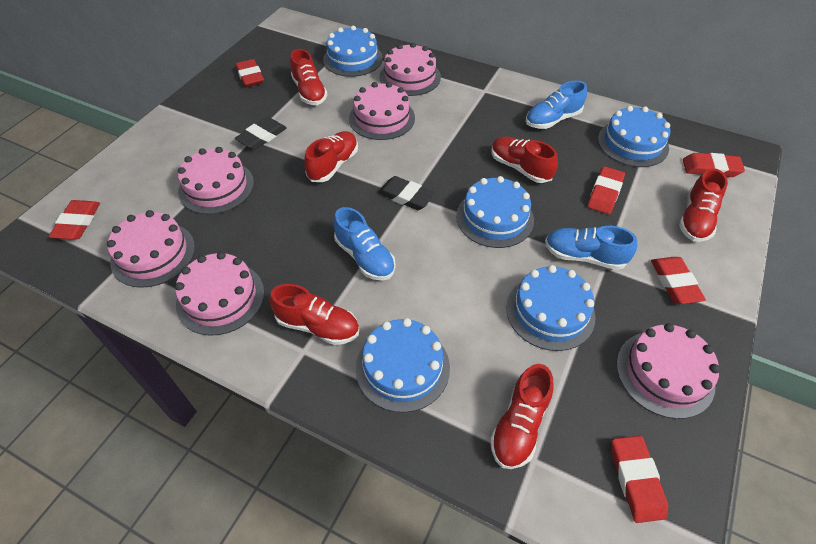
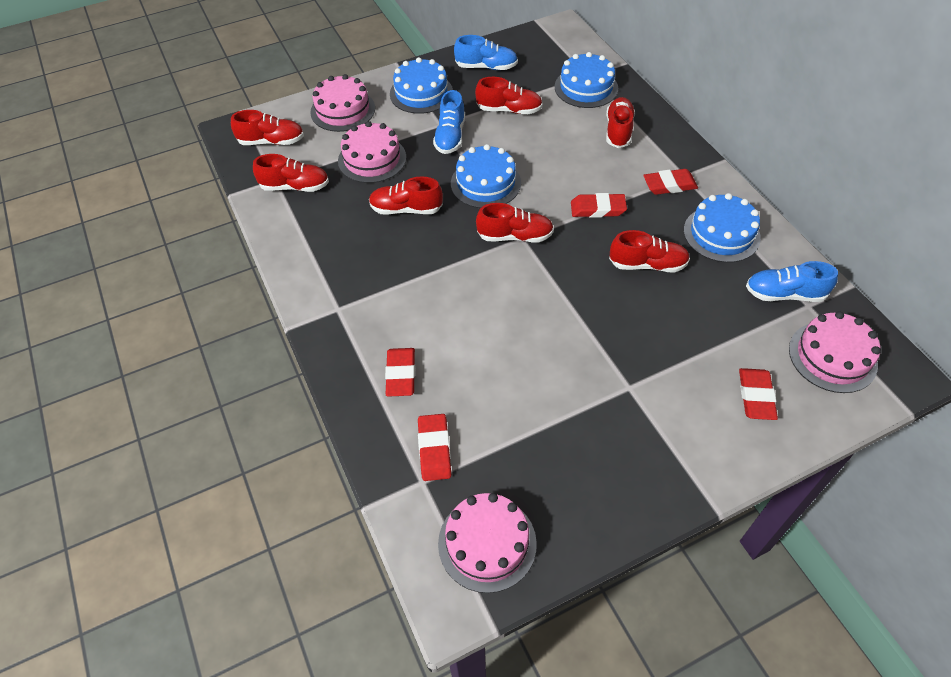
black eraser: 2 -> 0
blue cake: 5 -> 4
pink cake: 6 -> 4
red eraser: 6 -> 5
red shoe: 6 -> 7

